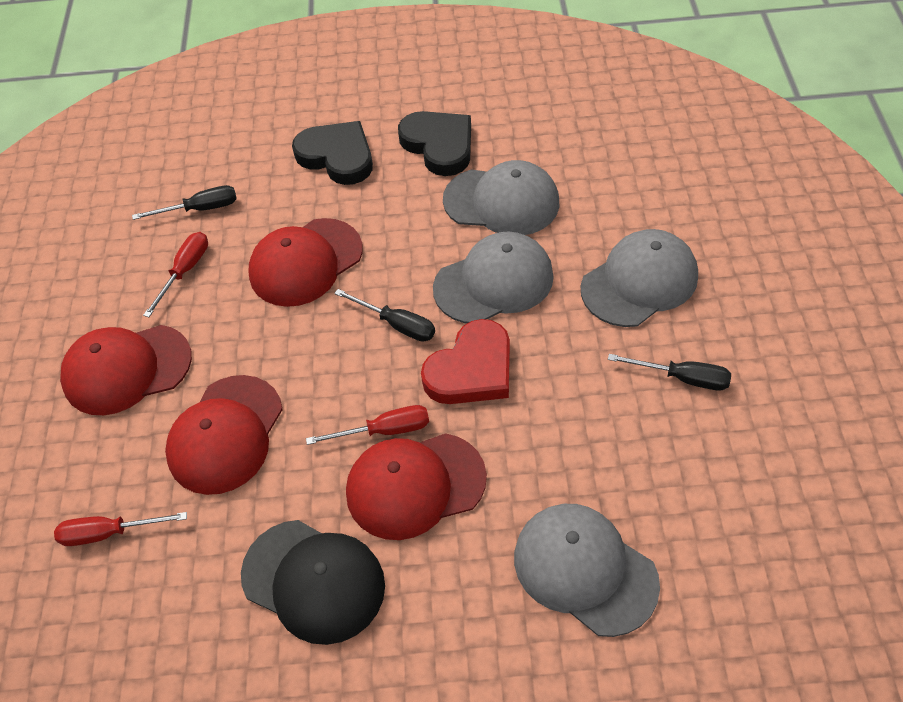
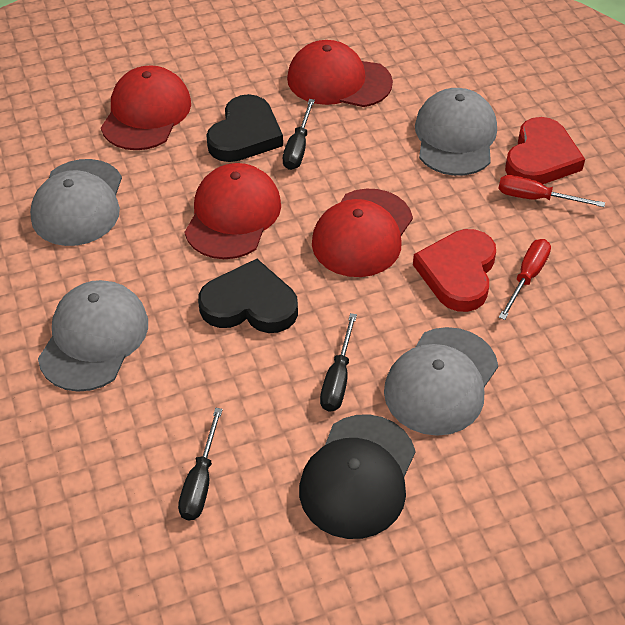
red heart: 1 -> 2
red screwdriver: 3 -> 2

